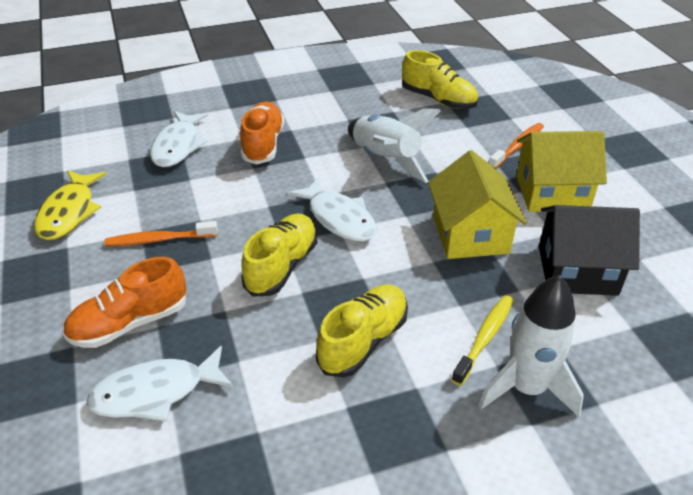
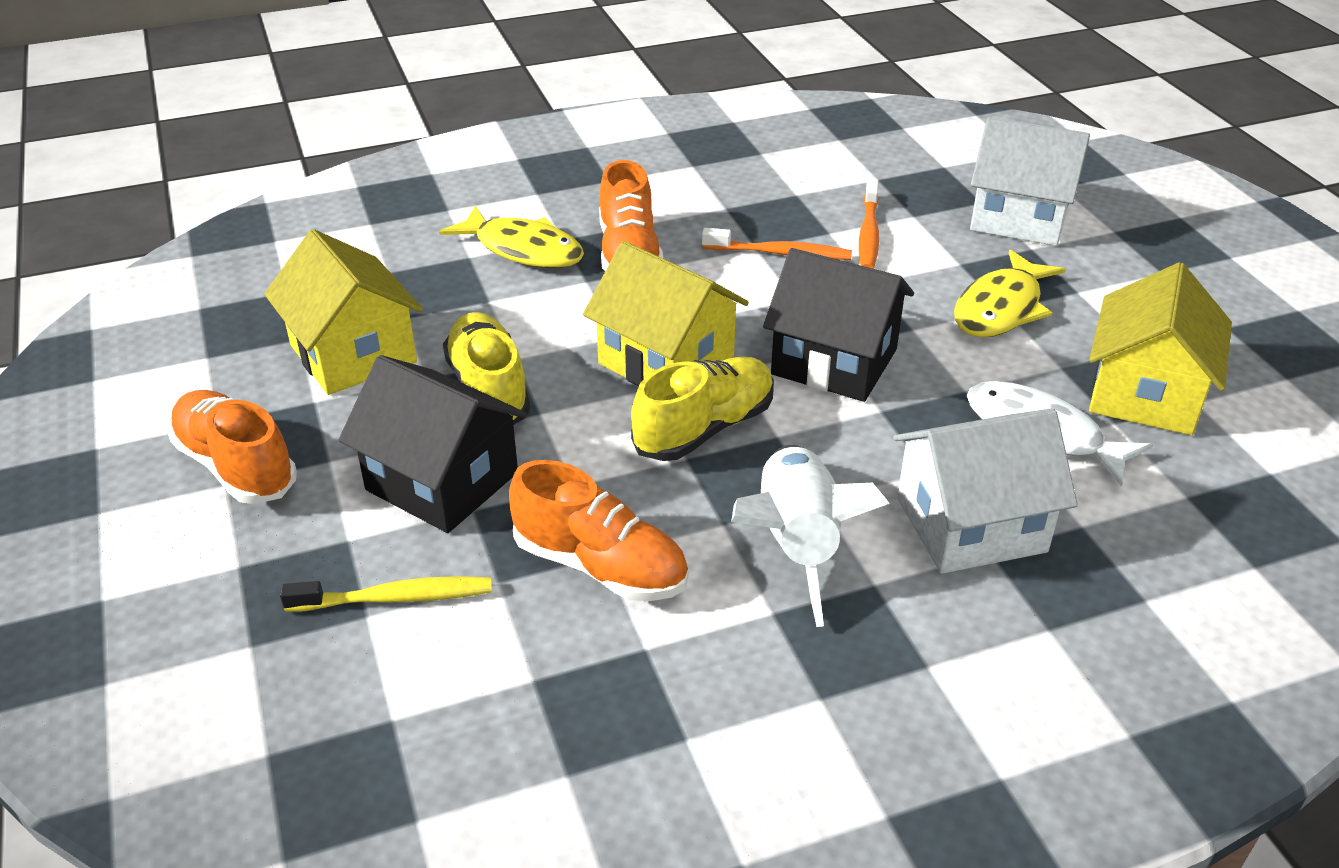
black house: 1 -> 2
orange shoe: 2 -> 3
white fish: 3 -> 1
white house: 0 -> 2
white rocket: 2 -> 1
yellow fish: 1 -> 2
yellow house: 2 -> 3
yellow shoe: 3 -> 2

